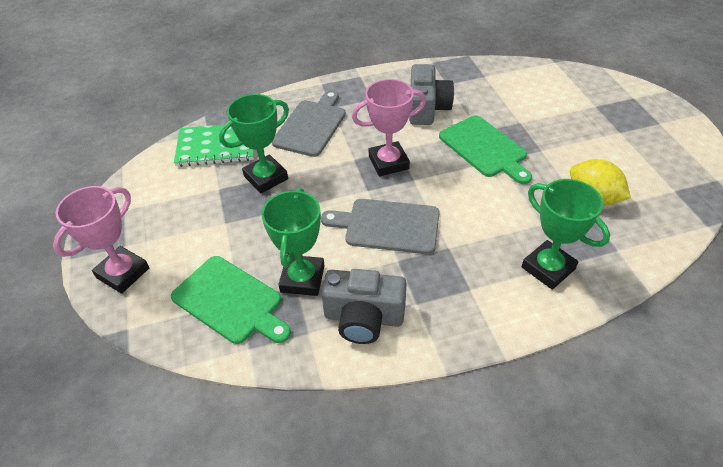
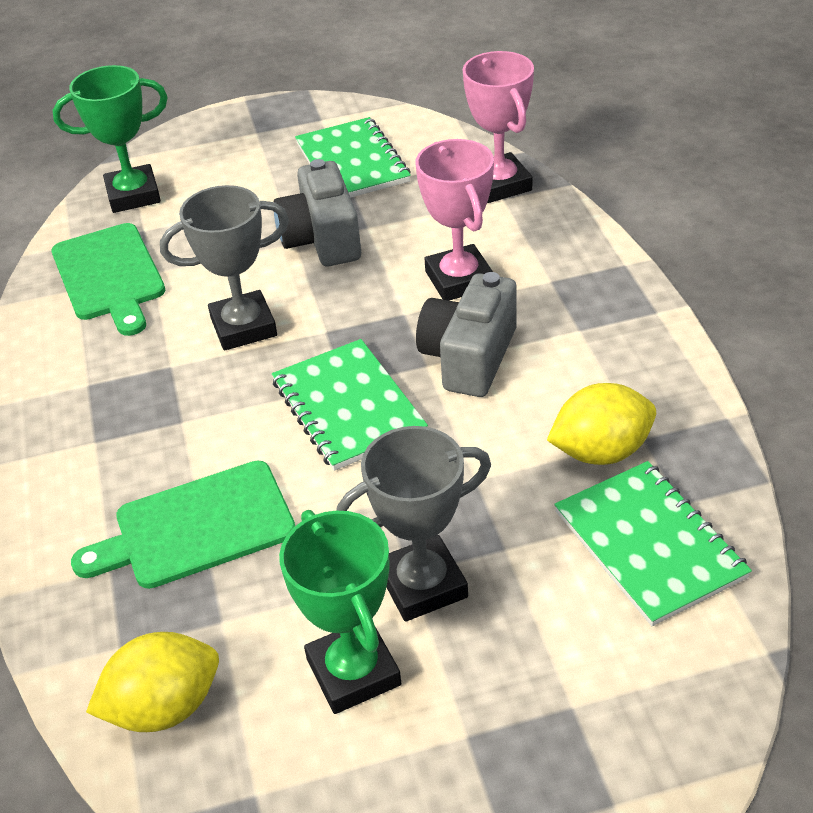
green notebook: 1 -> 3
green trophy: 3 -> 2
grey cutting board: 2 -> 0
grey trophy: 0 -> 2
yellow lemon: 1 -> 2

